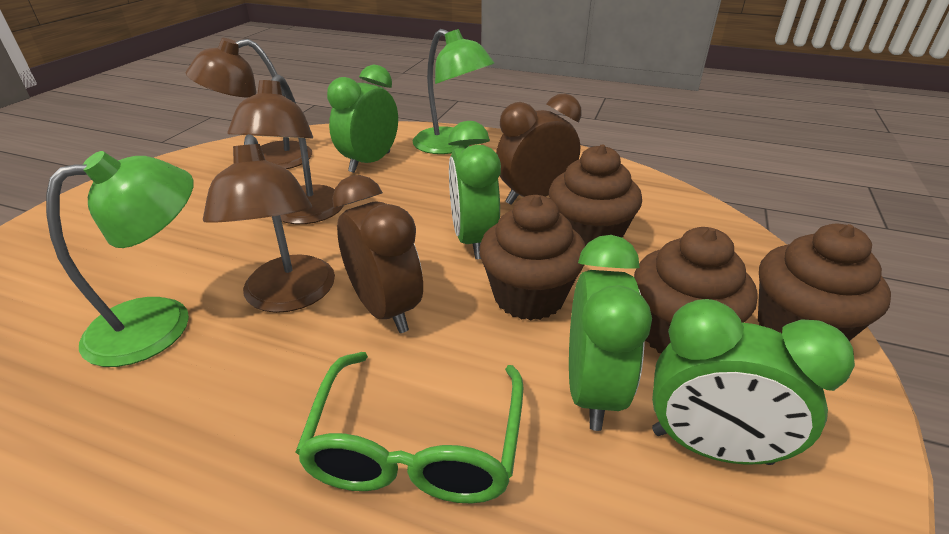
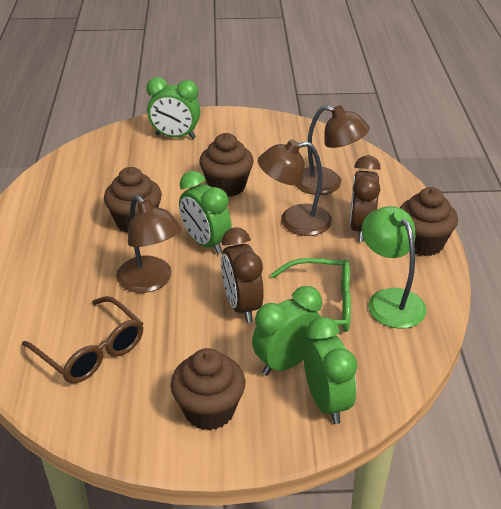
brown glasses: 0 -> 1
green lamp: 2 -> 1

